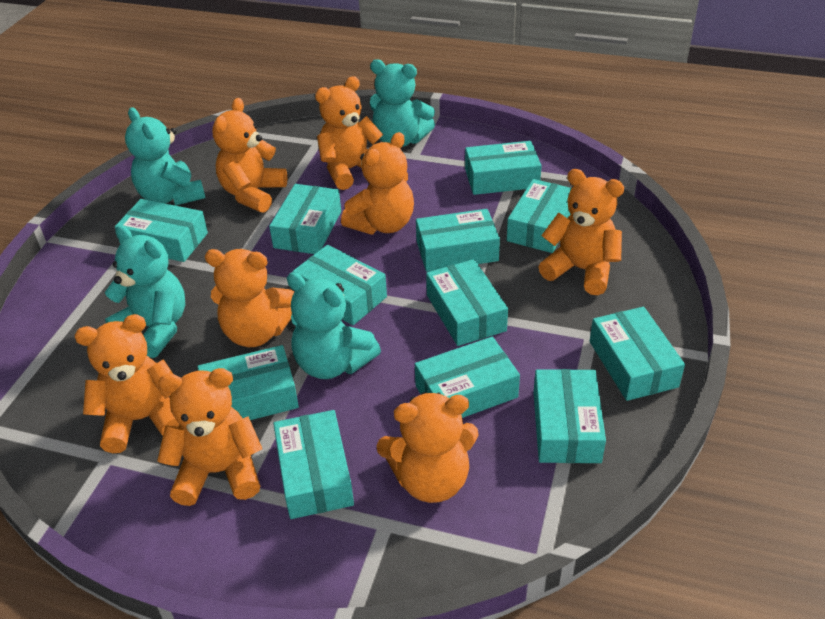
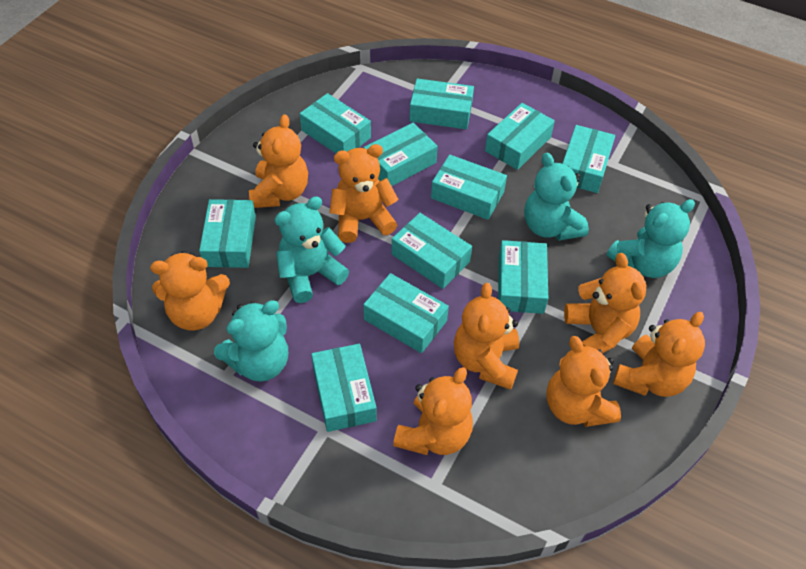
turquoise box: 12 -> 11

